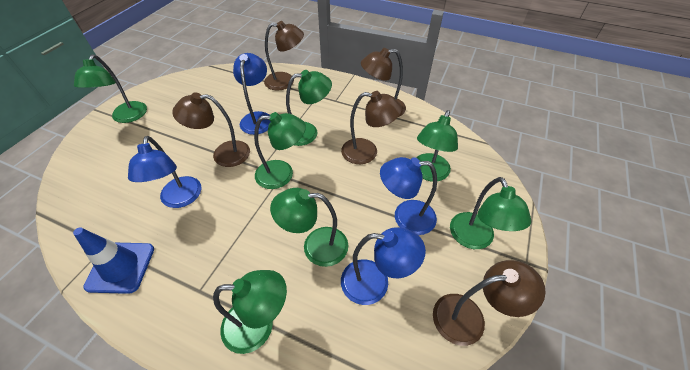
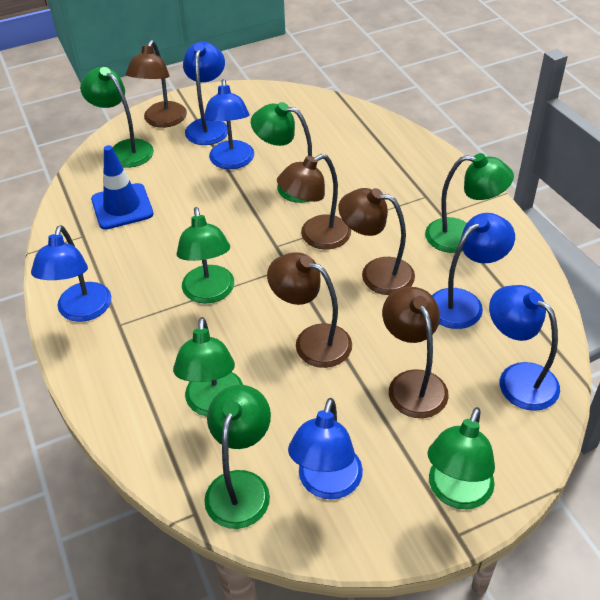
blue lamp: 4 -> 6

